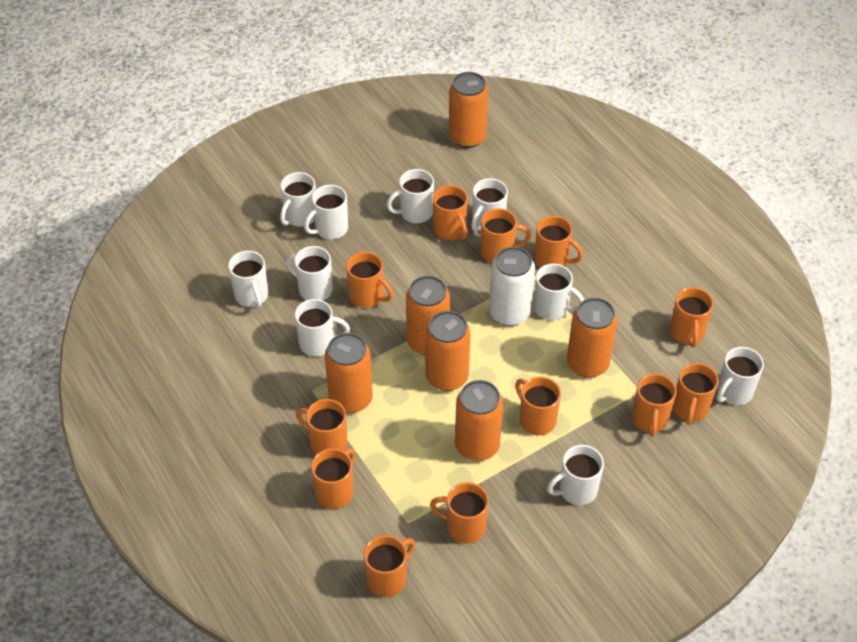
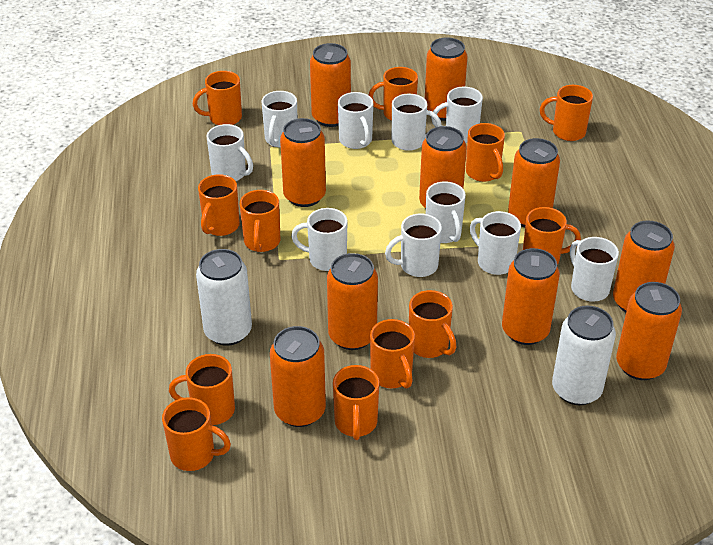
orange can: 6 -> 10
white can: 1 -> 2

